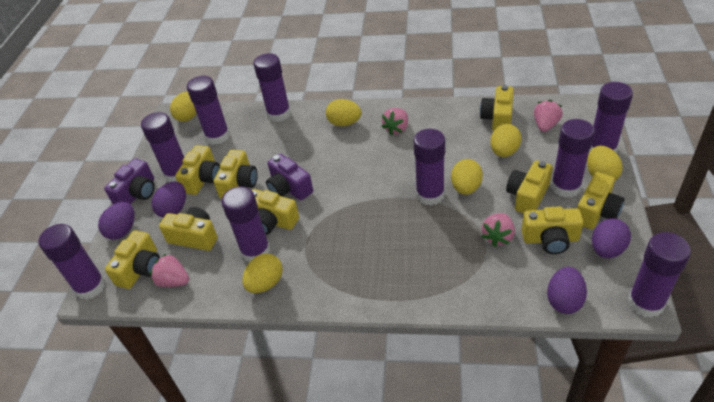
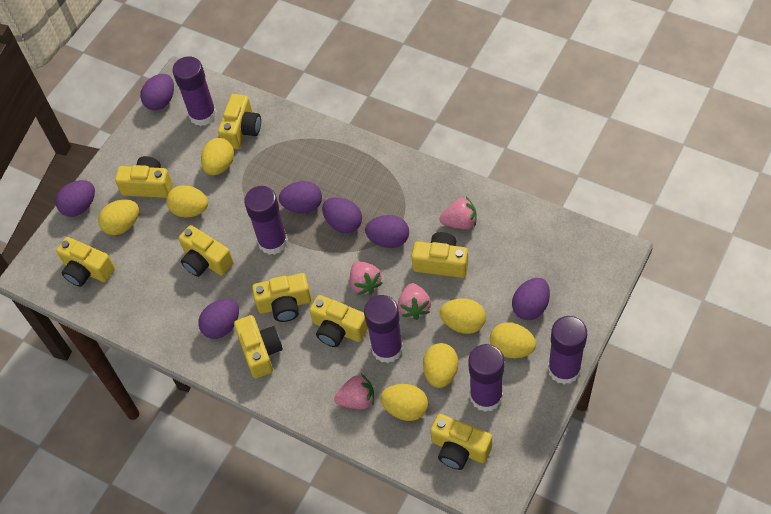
purple camera: 2 -> 0
purple egg: 4 -> 7
purple glue stick: 9 -> 5
yellow egg: 6 -> 7

